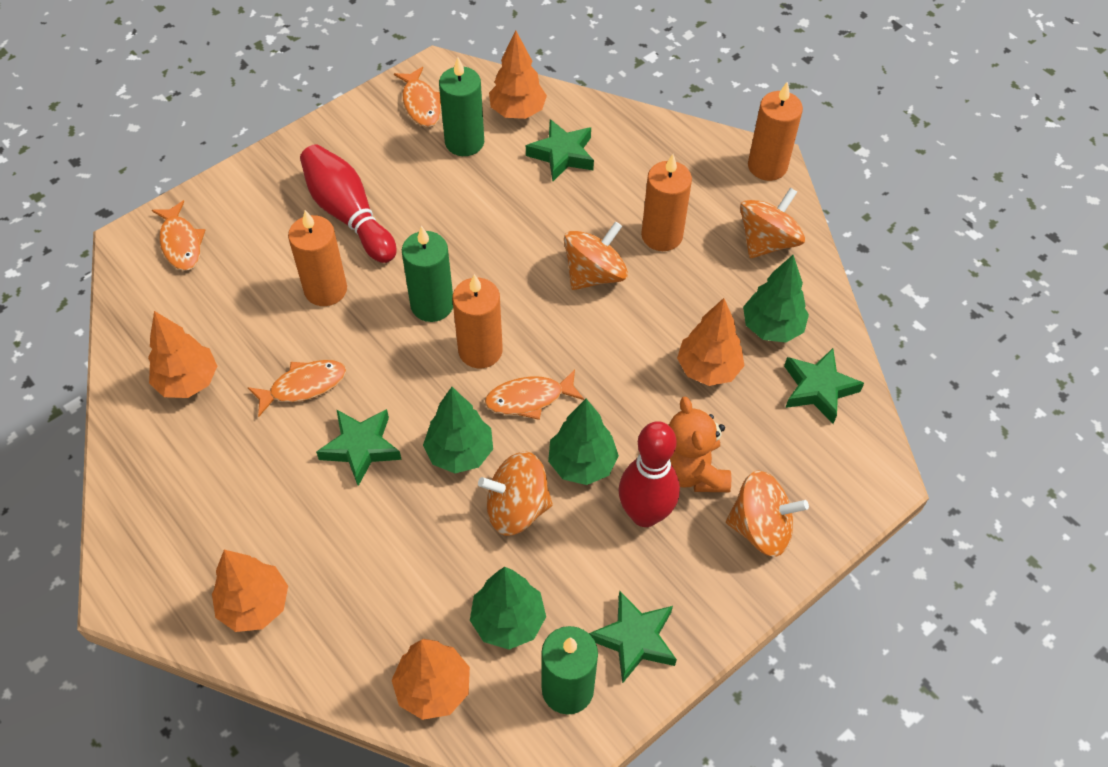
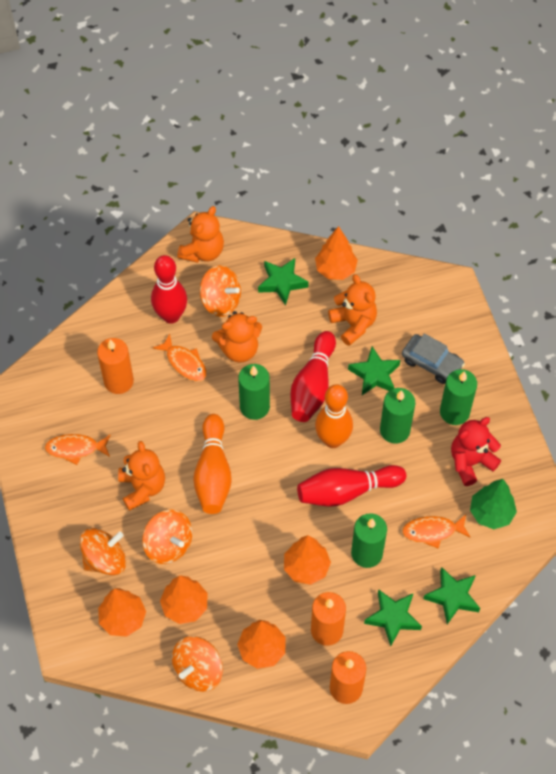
green candle: 3 -> 4
green tree: 4 -> 1
grey car: 0 -> 1
orange bowling pin: 0 -> 2
orange candle: 4 -> 3
orange fish: 4 -> 3
orange teddy bear: 1 -> 4
red bowling pin: 2 -> 3
red teddy bear: 0 -> 1

